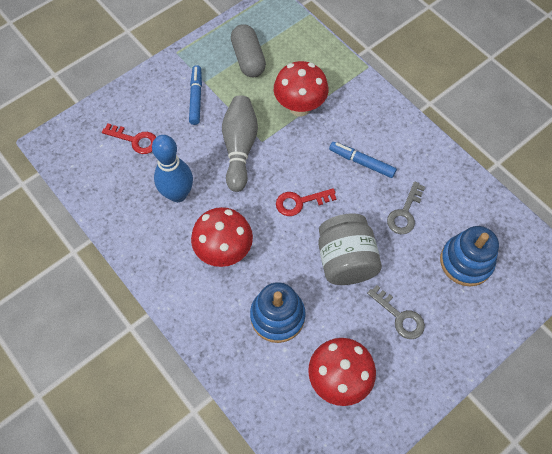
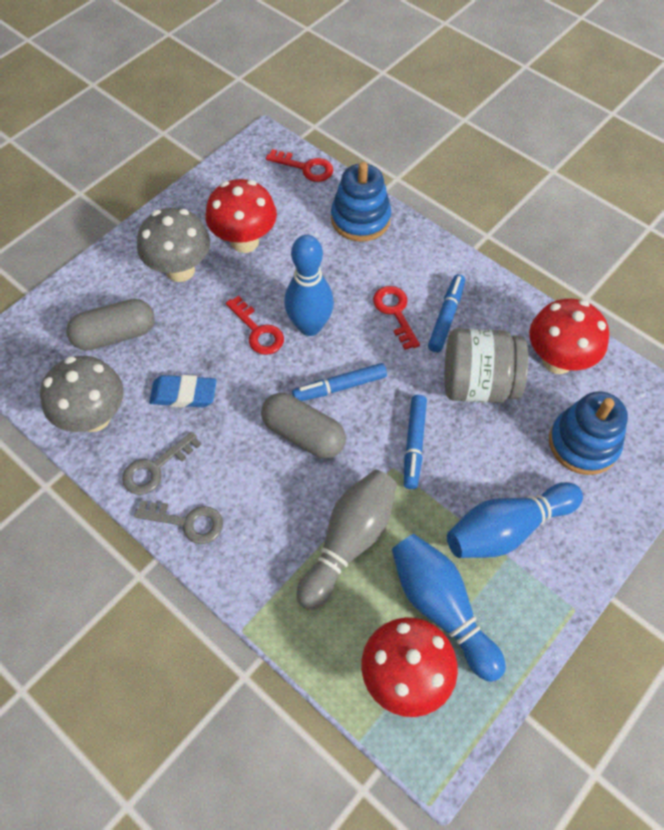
blue bowling pin: 1 -> 3
blue eraser: 0 -> 1
blue marker: 2 -> 3
grey capsule: 1 -> 2
grey mushroom: 0 -> 2
red key: 2 -> 3

